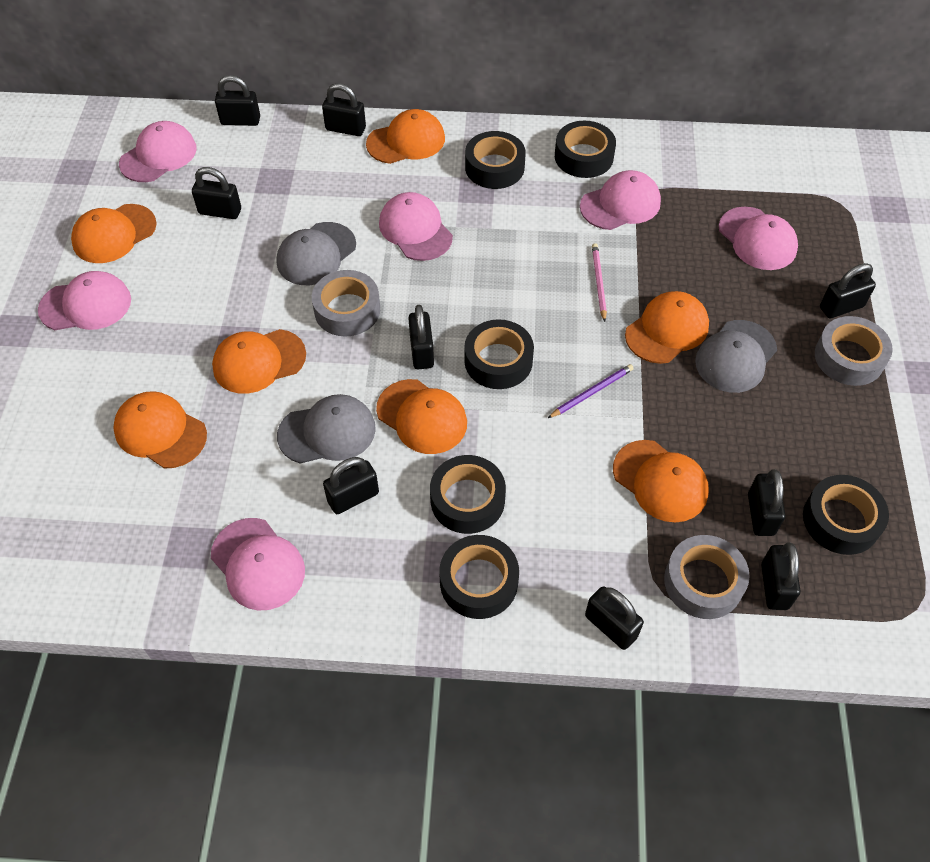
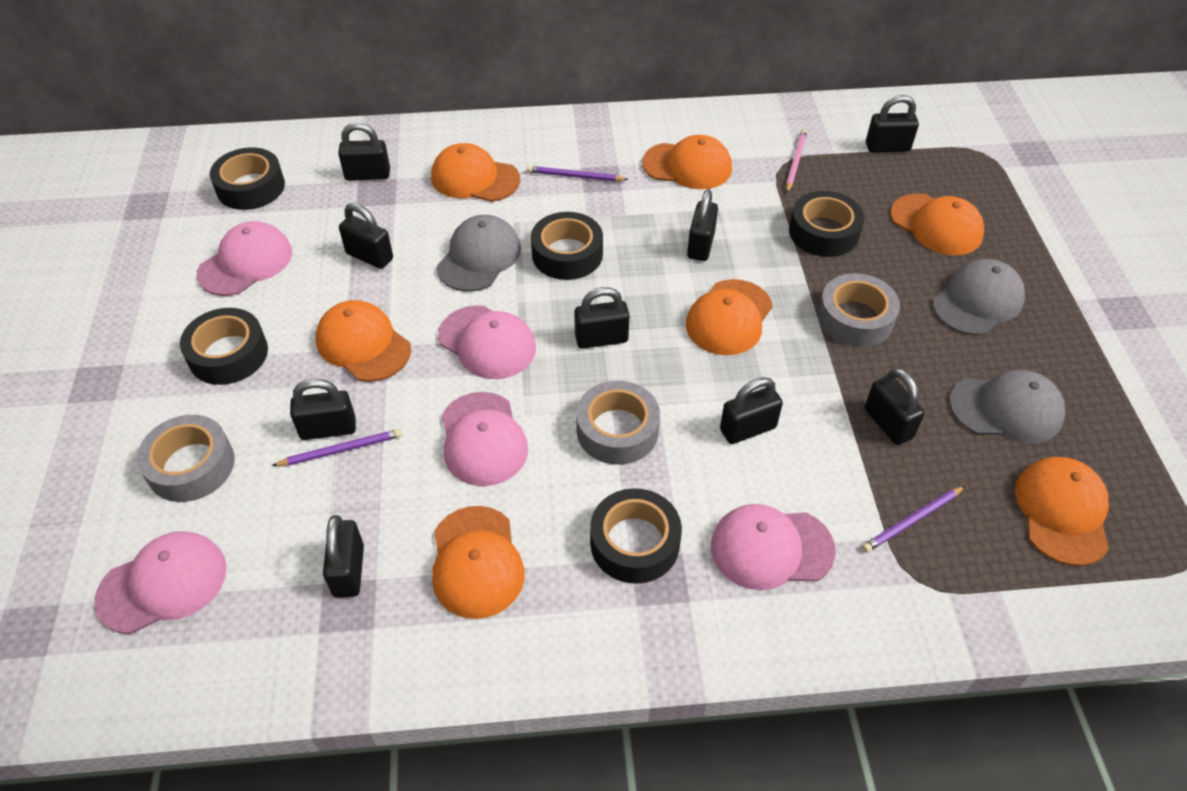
black tape: 6 -> 5
pink cap: 6 -> 5
purple pencil: 1 -> 3

